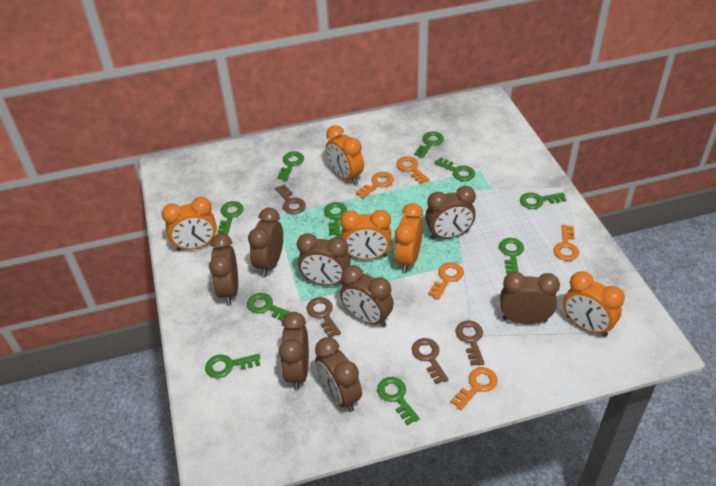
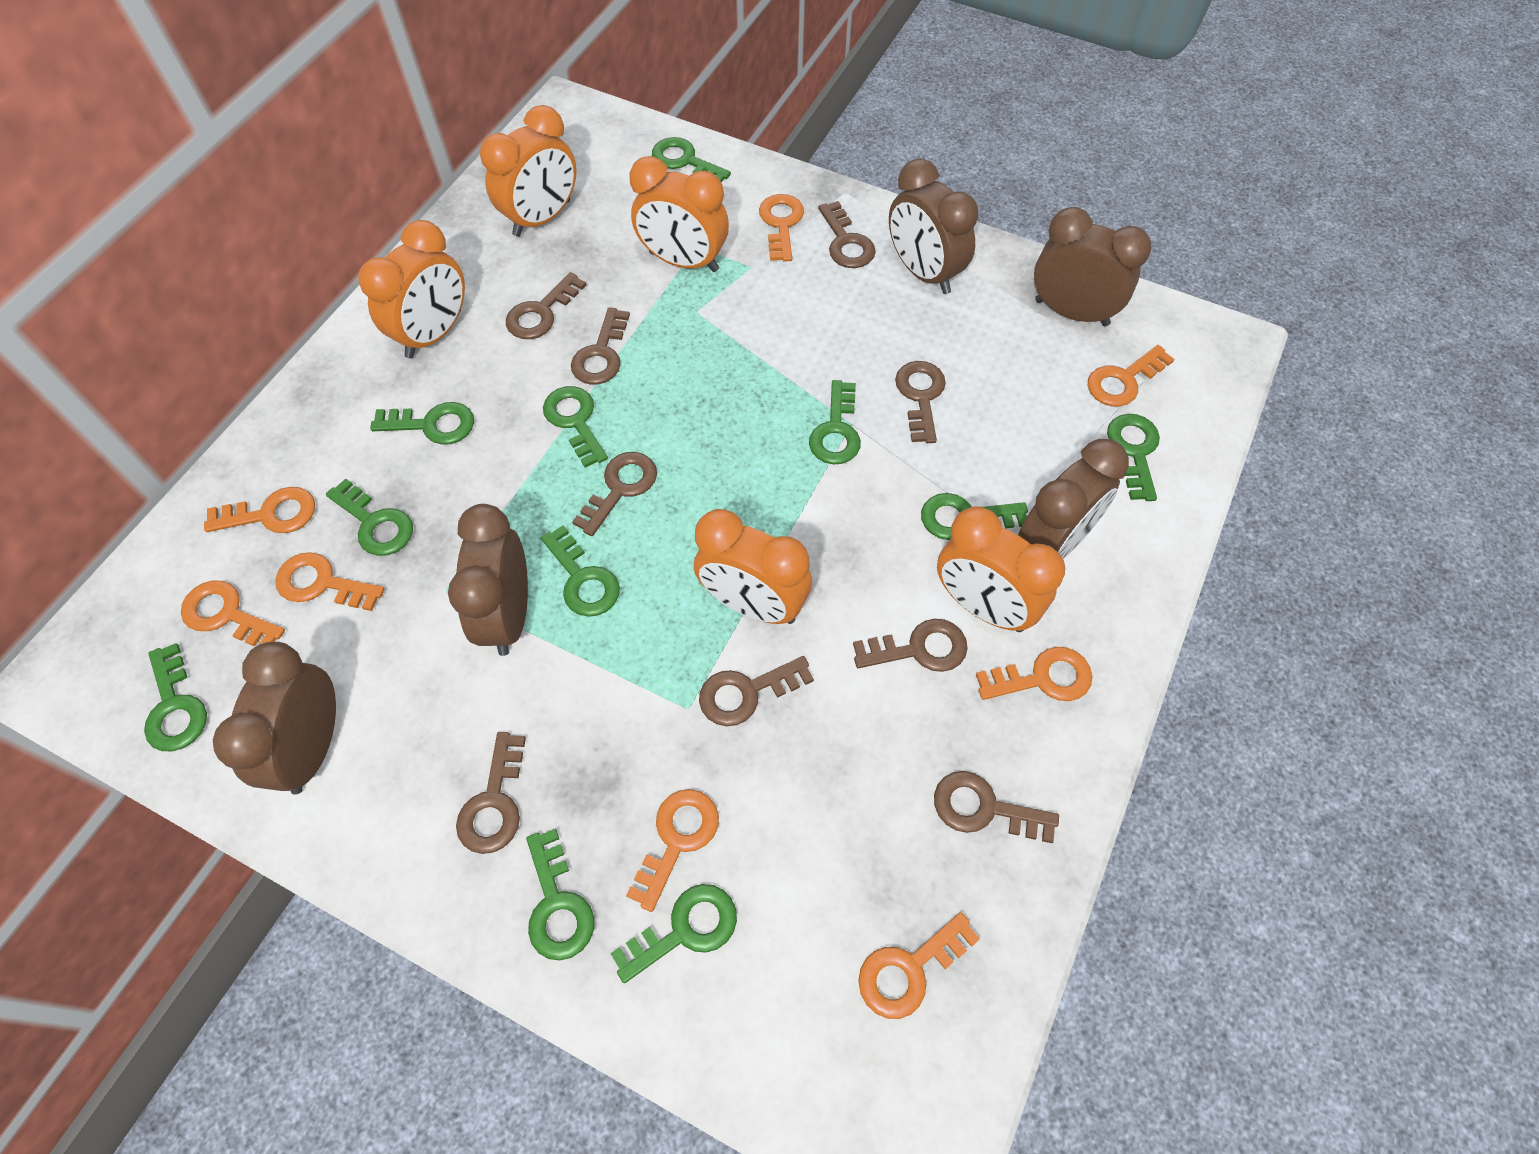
brown clock: 8 -> 5
brown key: 4 -> 9
green key: 10 -> 11
orange key: 5 -> 8

